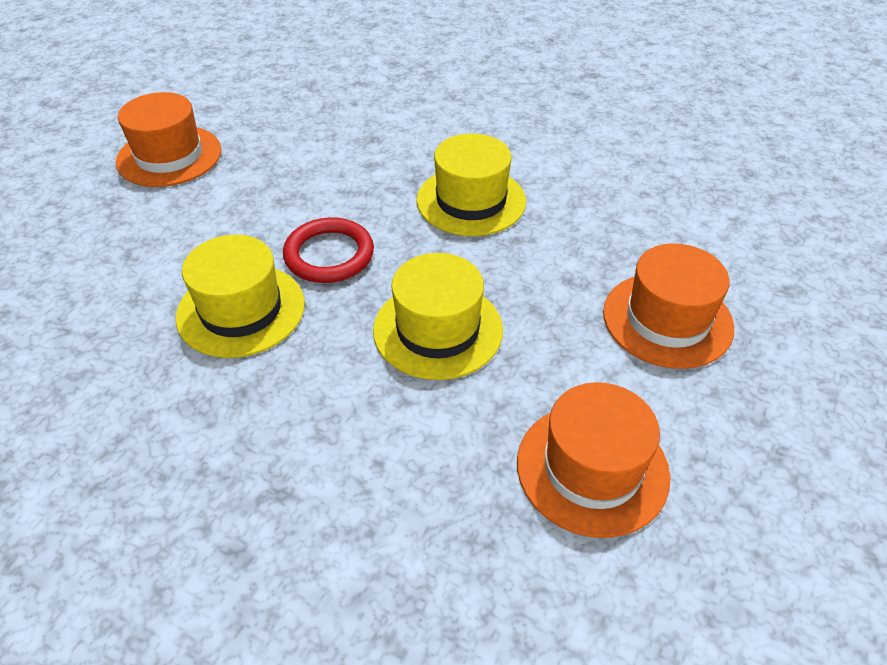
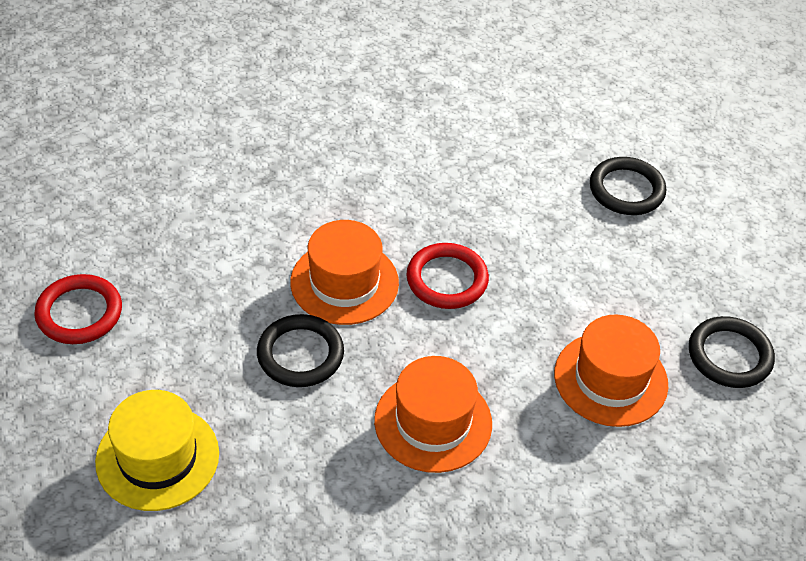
black ring: 0 -> 3
red ring: 1 -> 2
yellow hat: 3 -> 1

